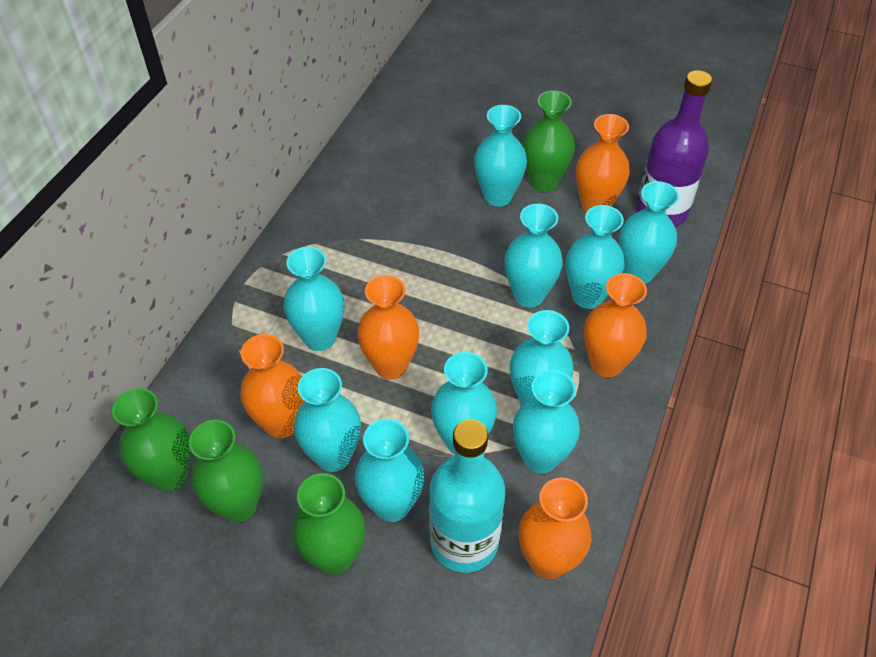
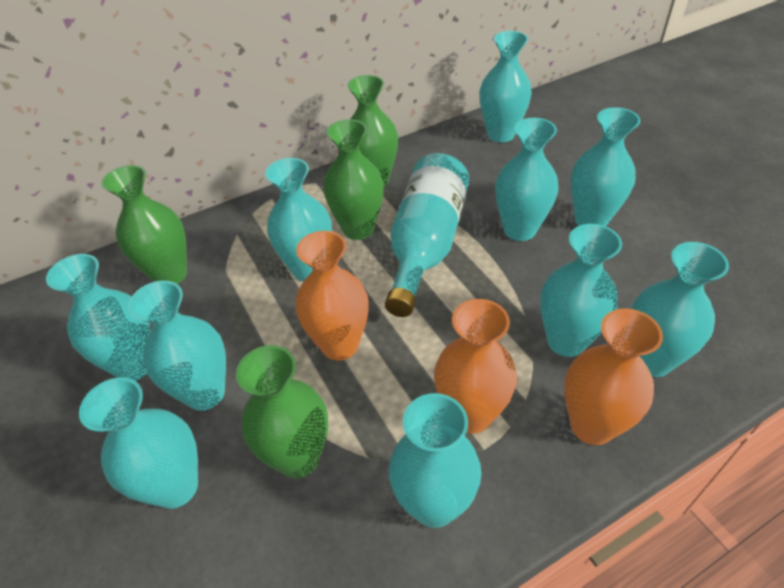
orange vase: 5 -> 3
purple bottle: 1 -> 0

